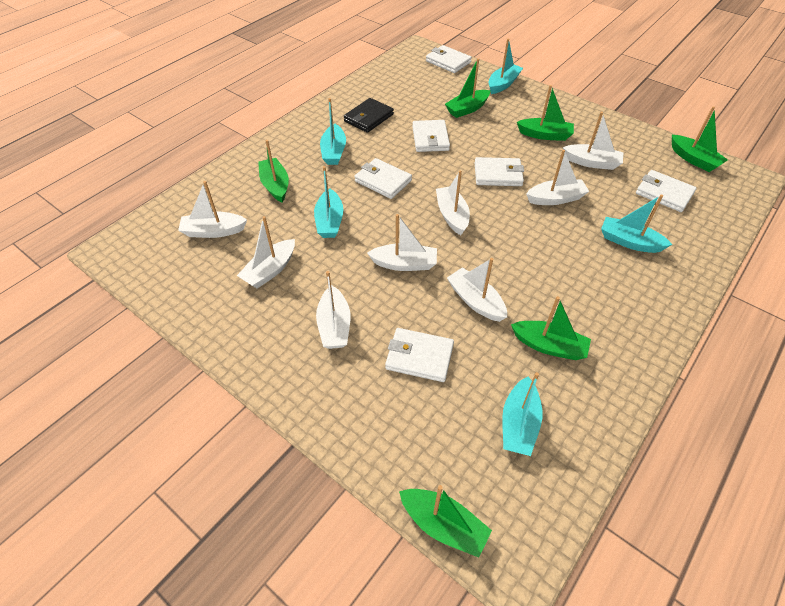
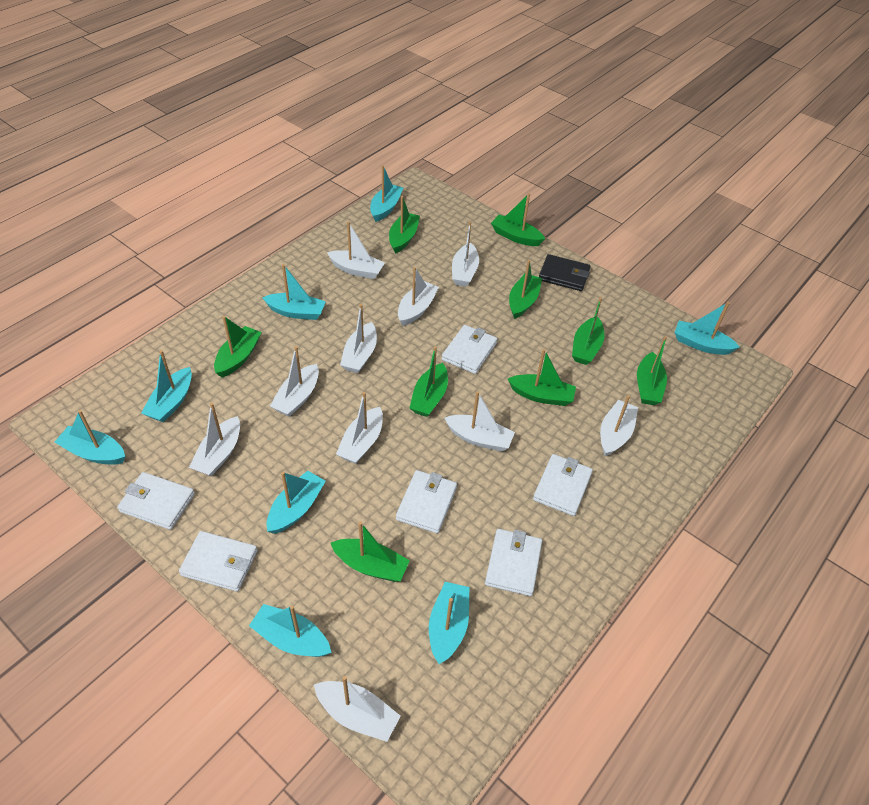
green boat: 6 -> 9
turquoise boat: 5 -> 8
white boat: 8 -> 10

